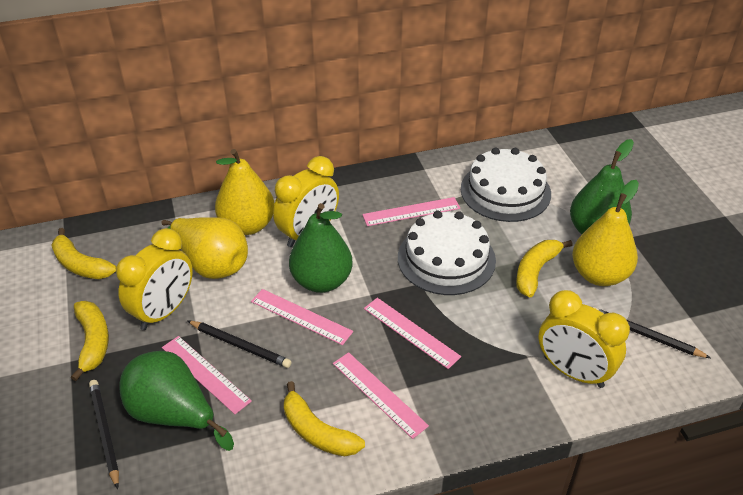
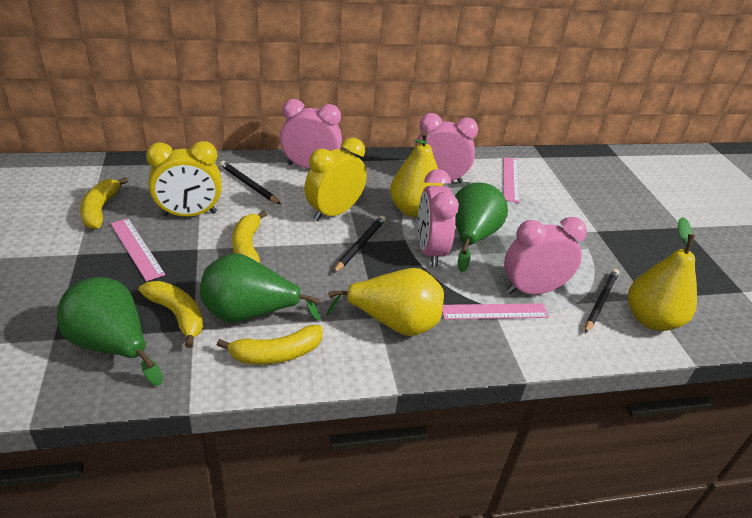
pink clock: 0 -> 4
pink ruler: 5 -> 3
white cake: 2 -> 0
yellow clock: 3 -> 2

